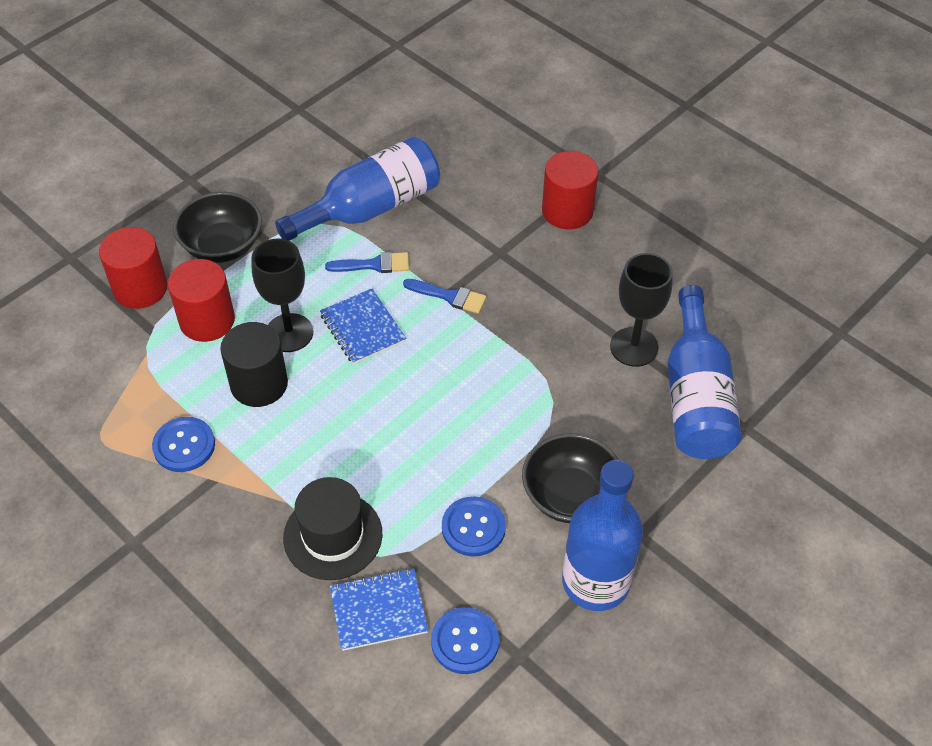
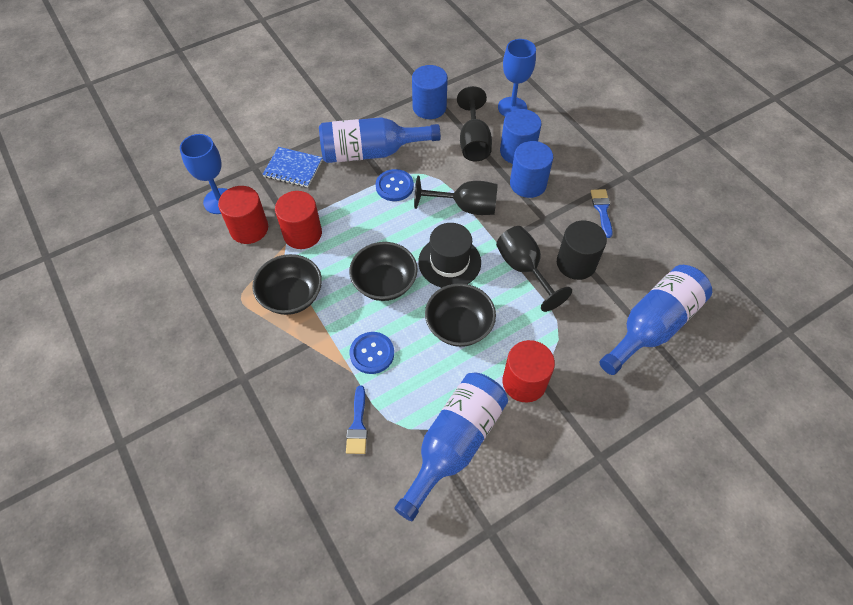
black bowl: 2 -> 3
black goblet: 2 -> 3
blue button: 3 -> 2
blue cylinder: 0 -> 3
blue goblet: 0 -> 2
blue notebook: 2 -> 1

